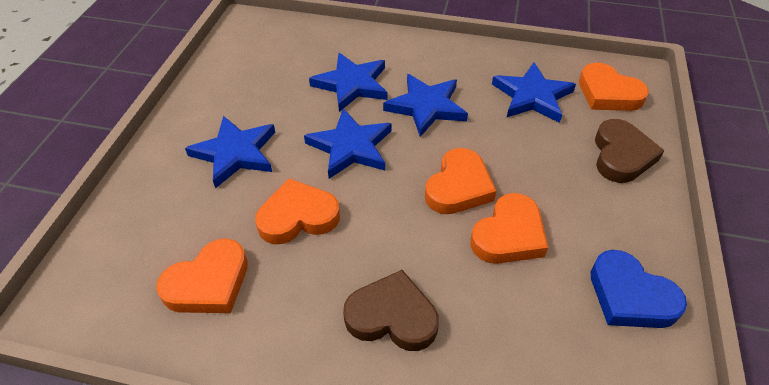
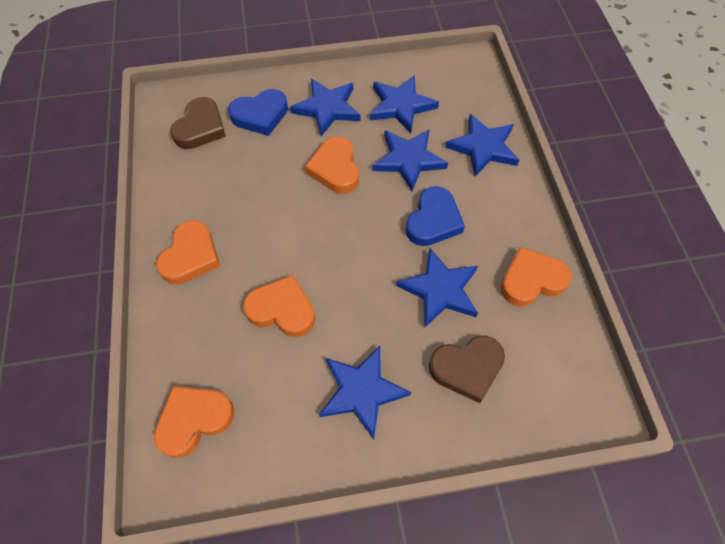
blue heart: 1 -> 2
blue star: 5 -> 6

